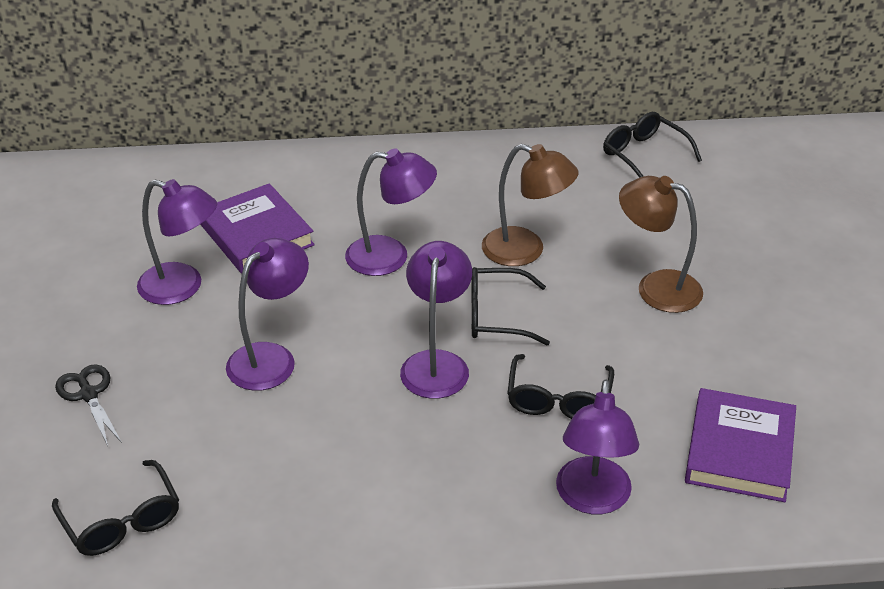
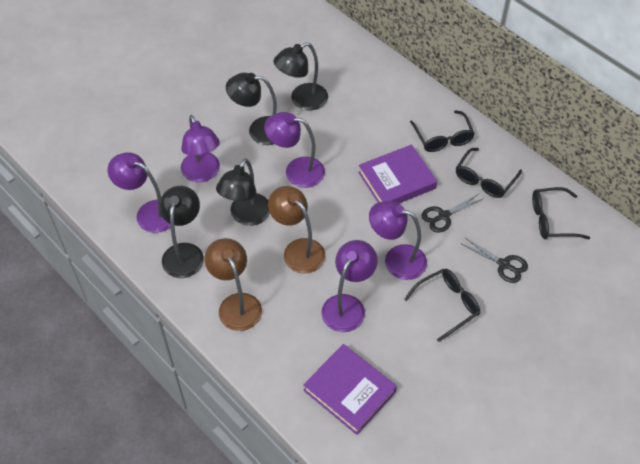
black lamp: 0 -> 4
black scissors: 1 -> 2

